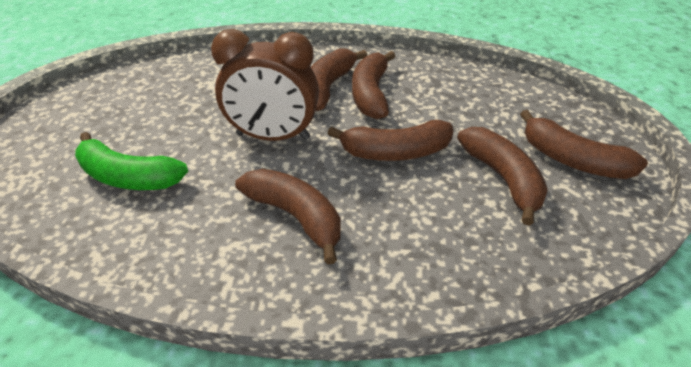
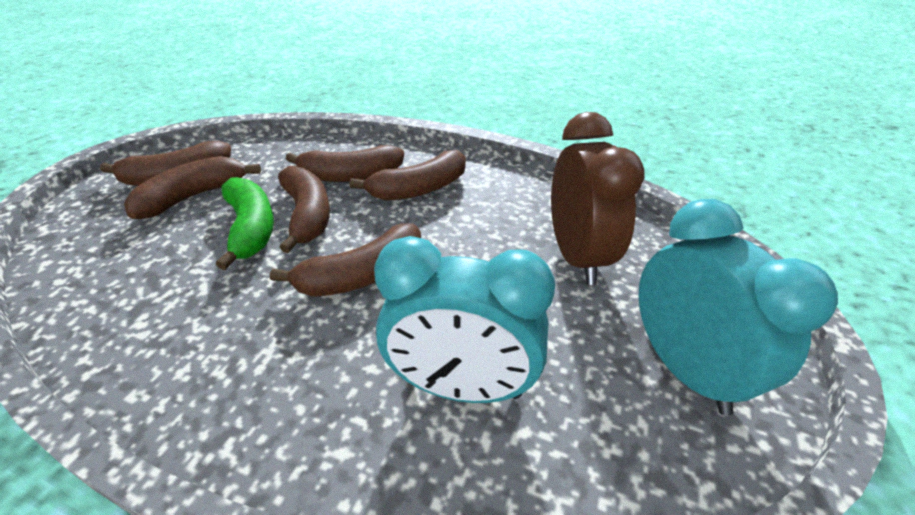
turquoise clock: 0 -> 2

